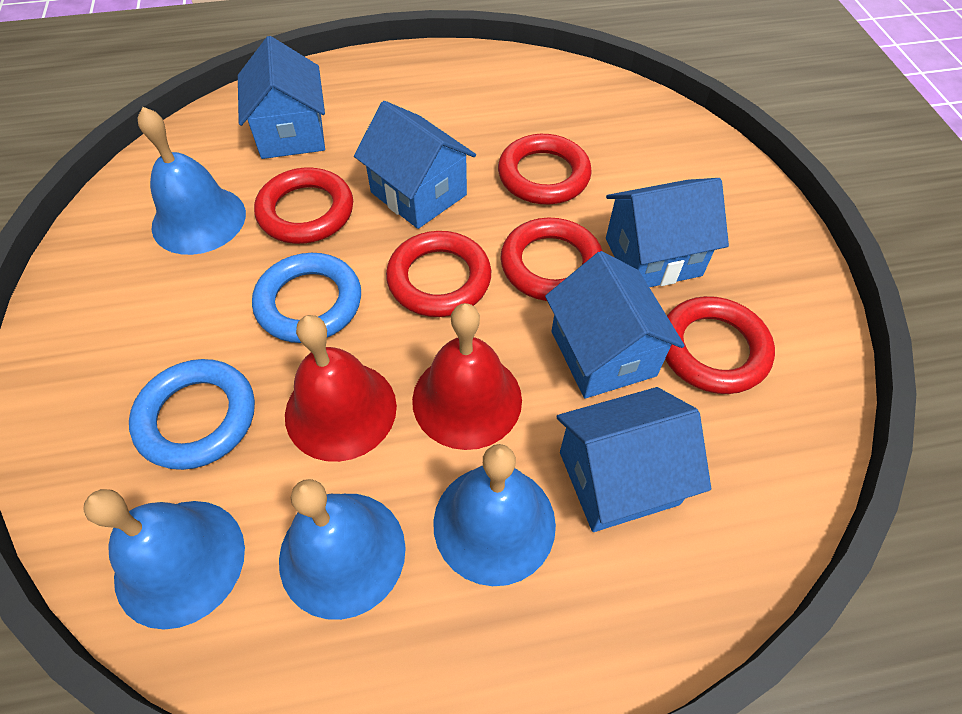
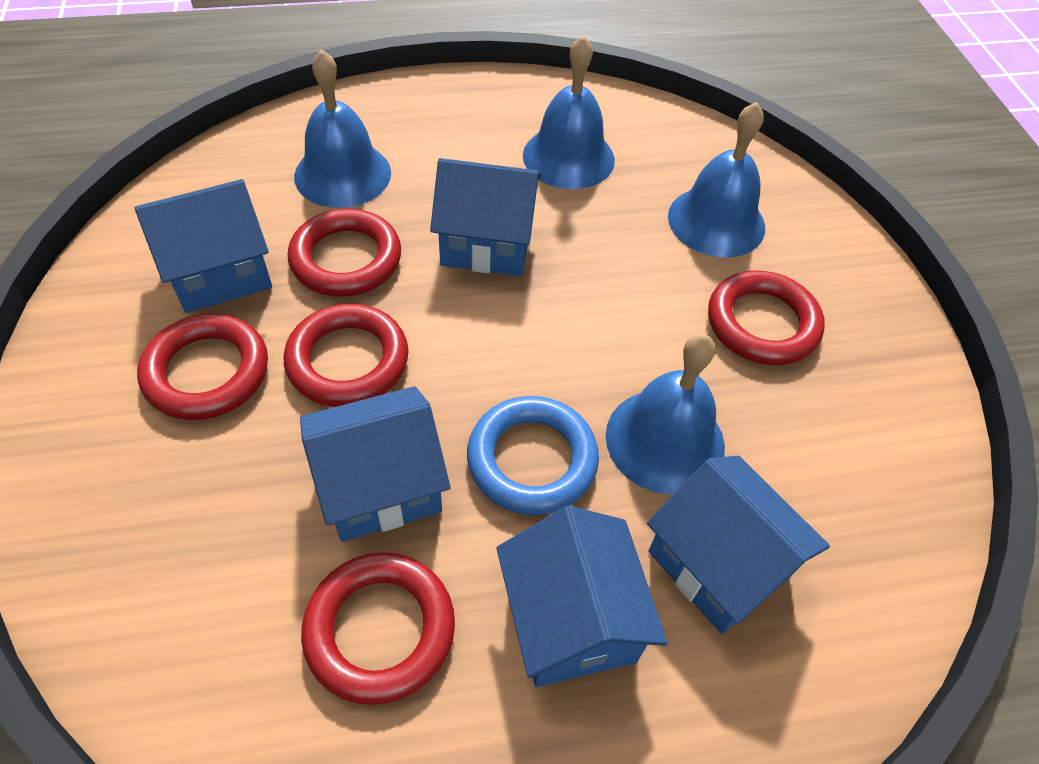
blue ring: 2 -> 1
red bell: 2 -> 0

